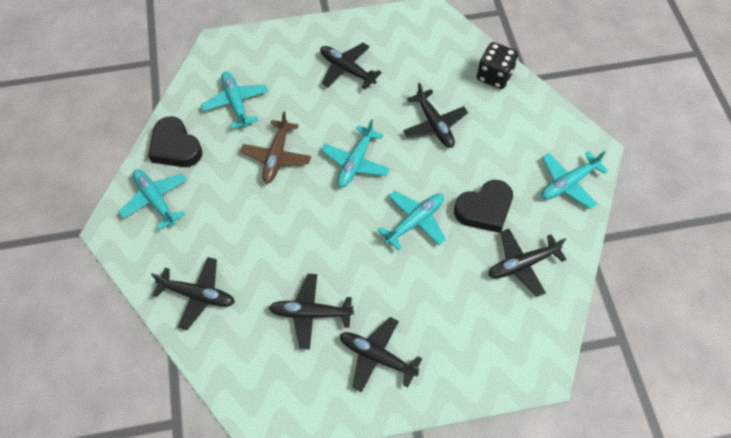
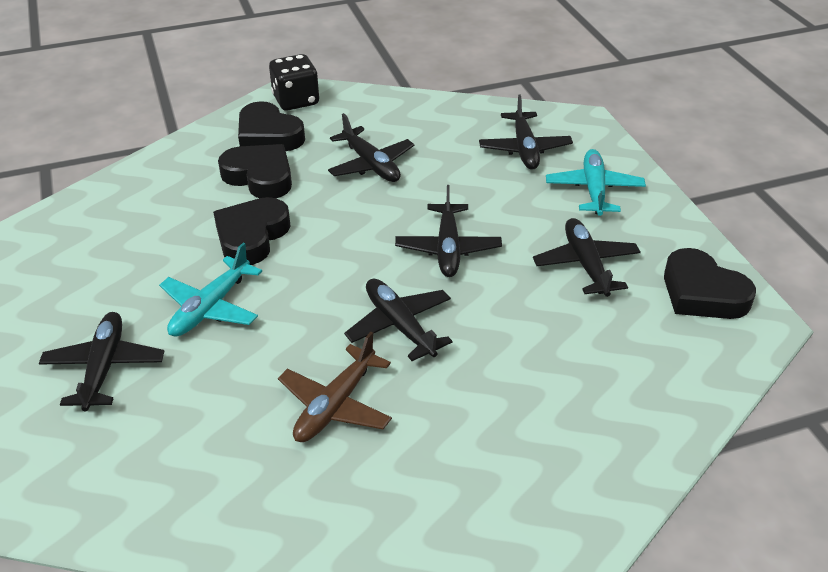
black heart: 2 -> 4
turquoise plane: 5 -> 2

